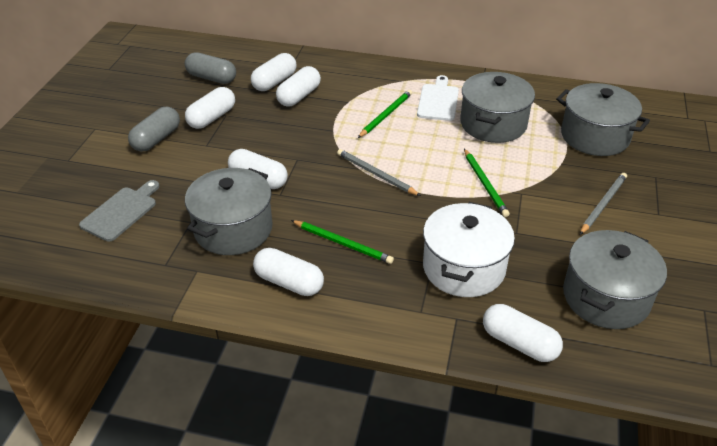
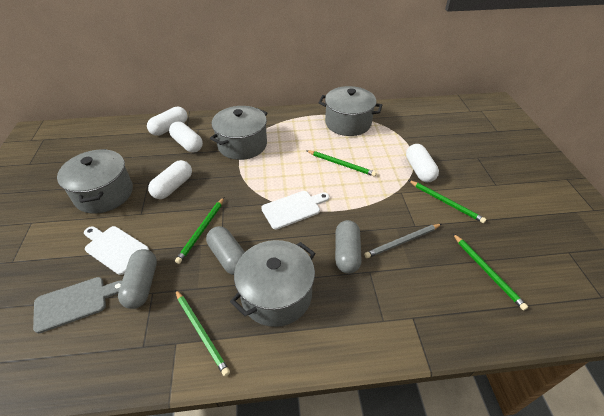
green pencil: 3 -> 5
grey capsule: 2 -> 3
grey pencil: 2 -> 1
white capsule: 6 -> 4
white cutting board: 1 -> 2
white pot: 1 -> 0

